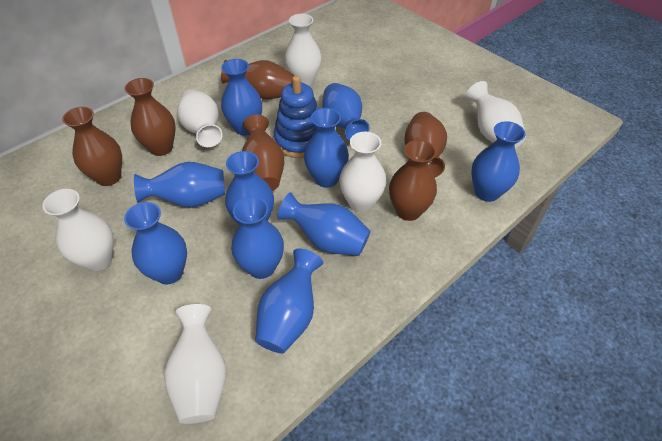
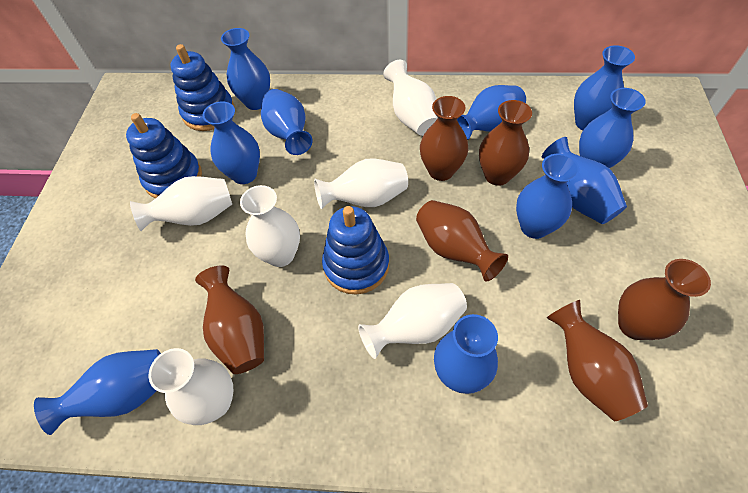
blue stacking toy: 1 -> 3

